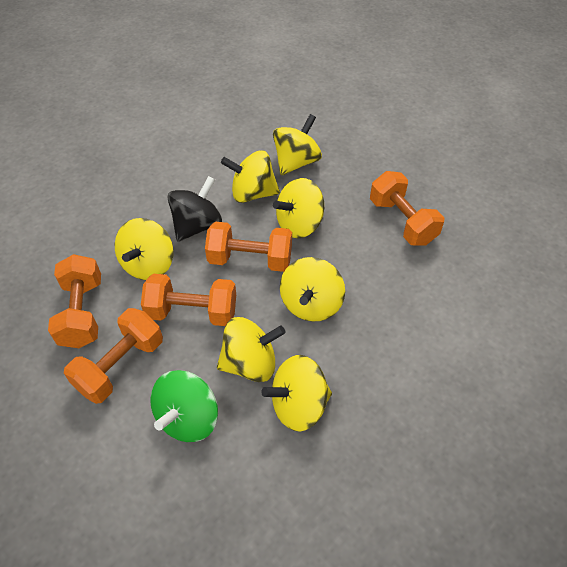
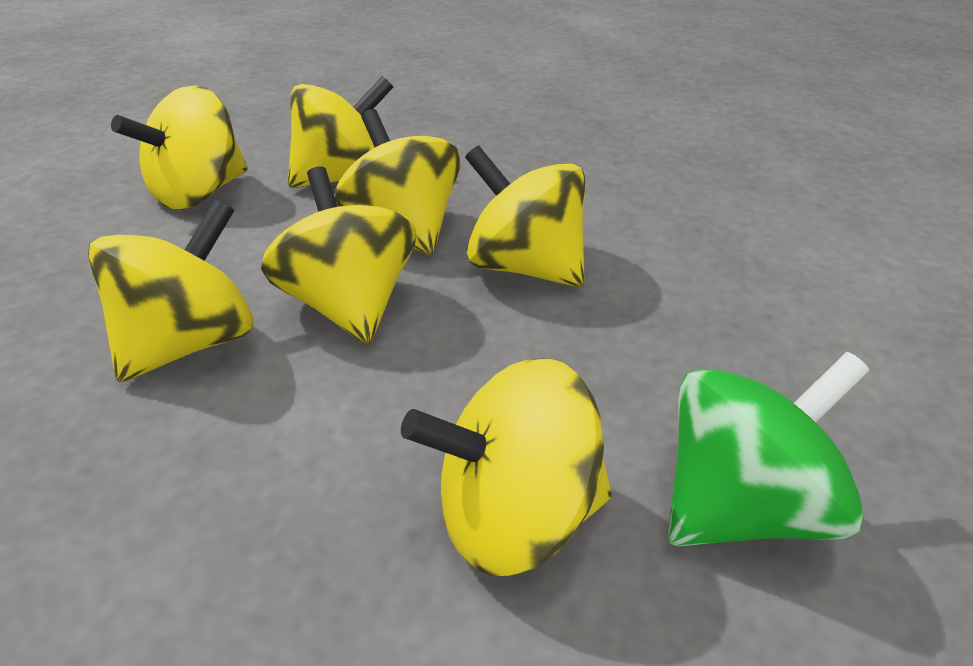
black spinning top: 1 -> 0
orange dumbbell: 5 -> 0

